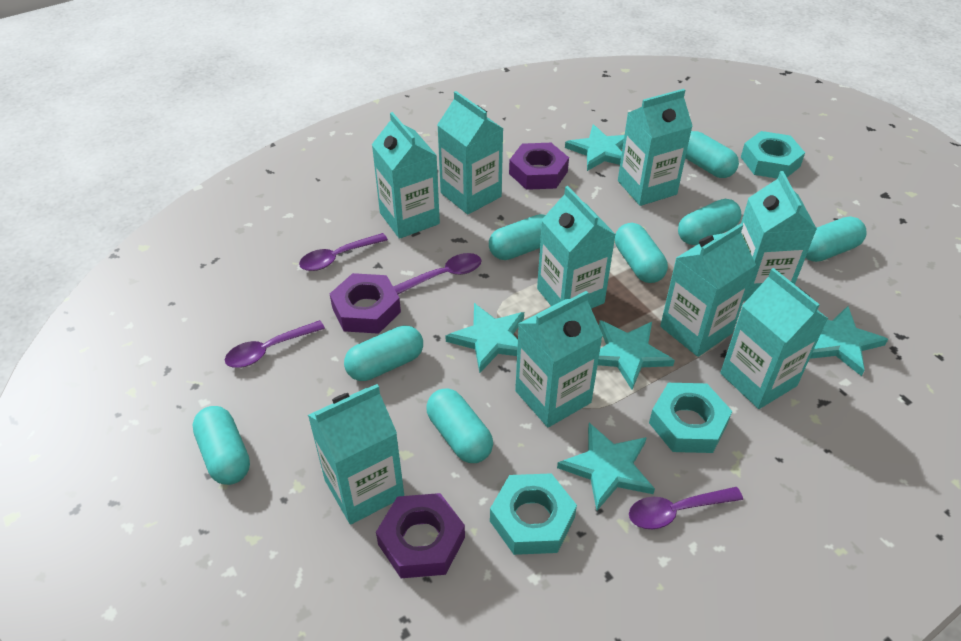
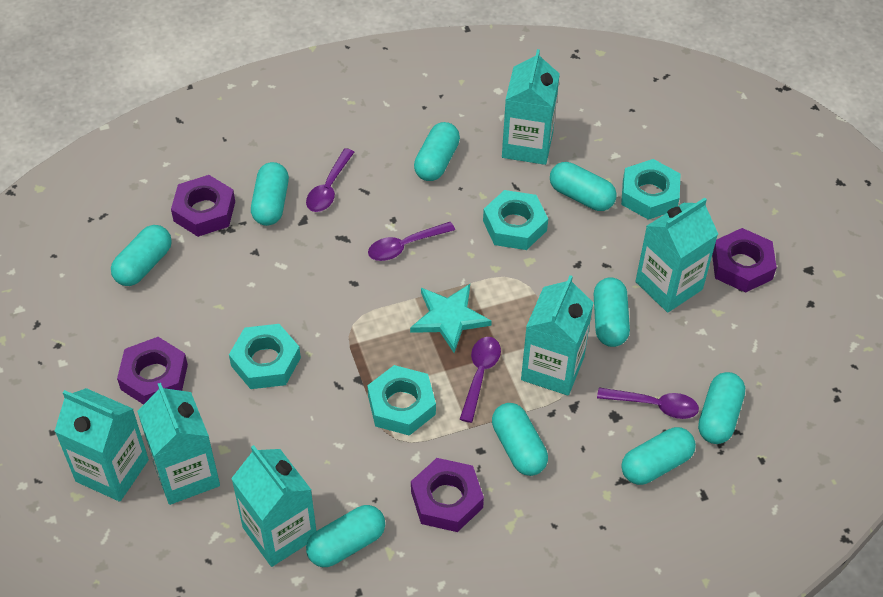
purple nut: 3 -> 4
turquoise capsule: 8 -> 9
turquoise carton: 9 -> 6
turquoise nut: 3 -> 4
turquoise star: 5 -> 1

